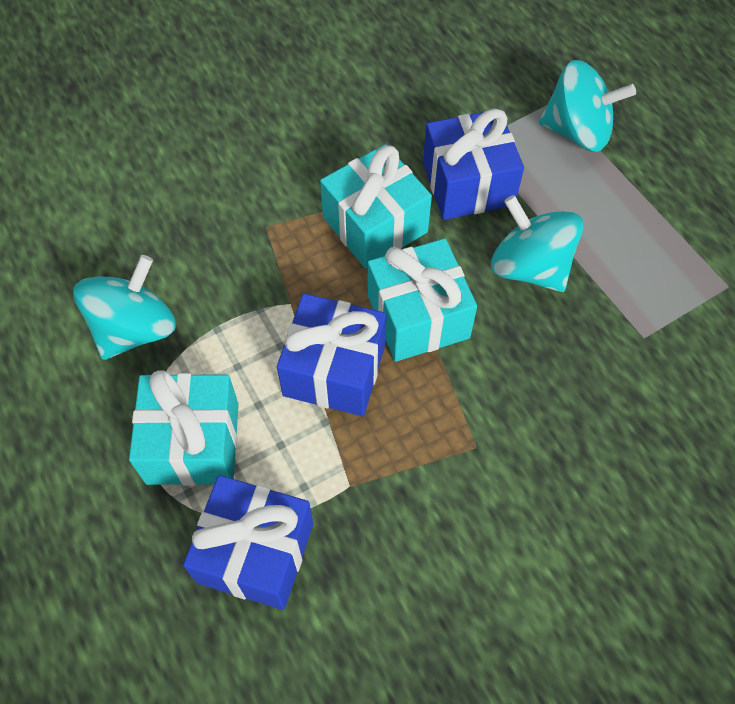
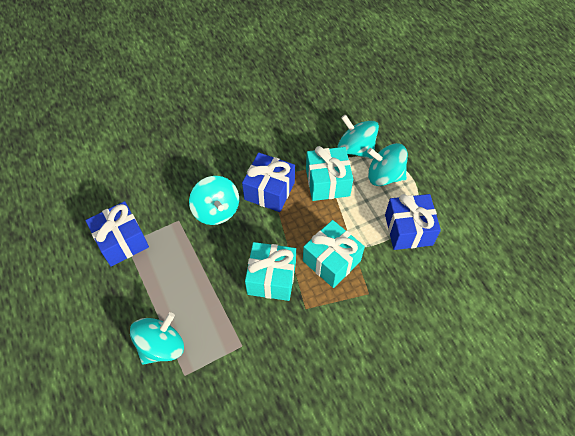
turquoise spinning top: 3 -> 4

